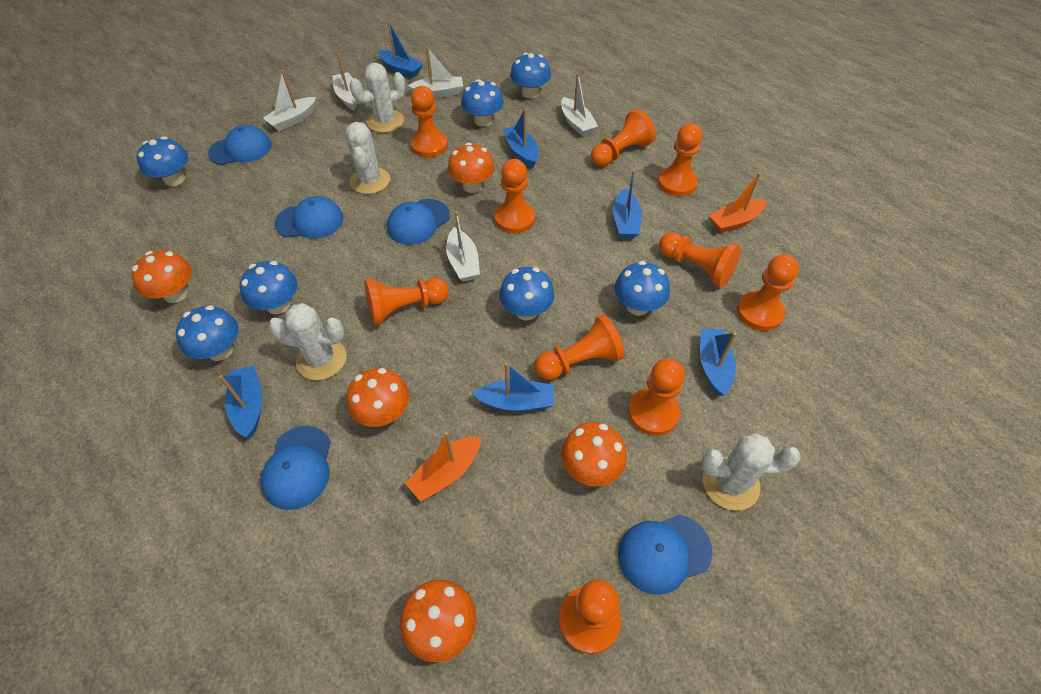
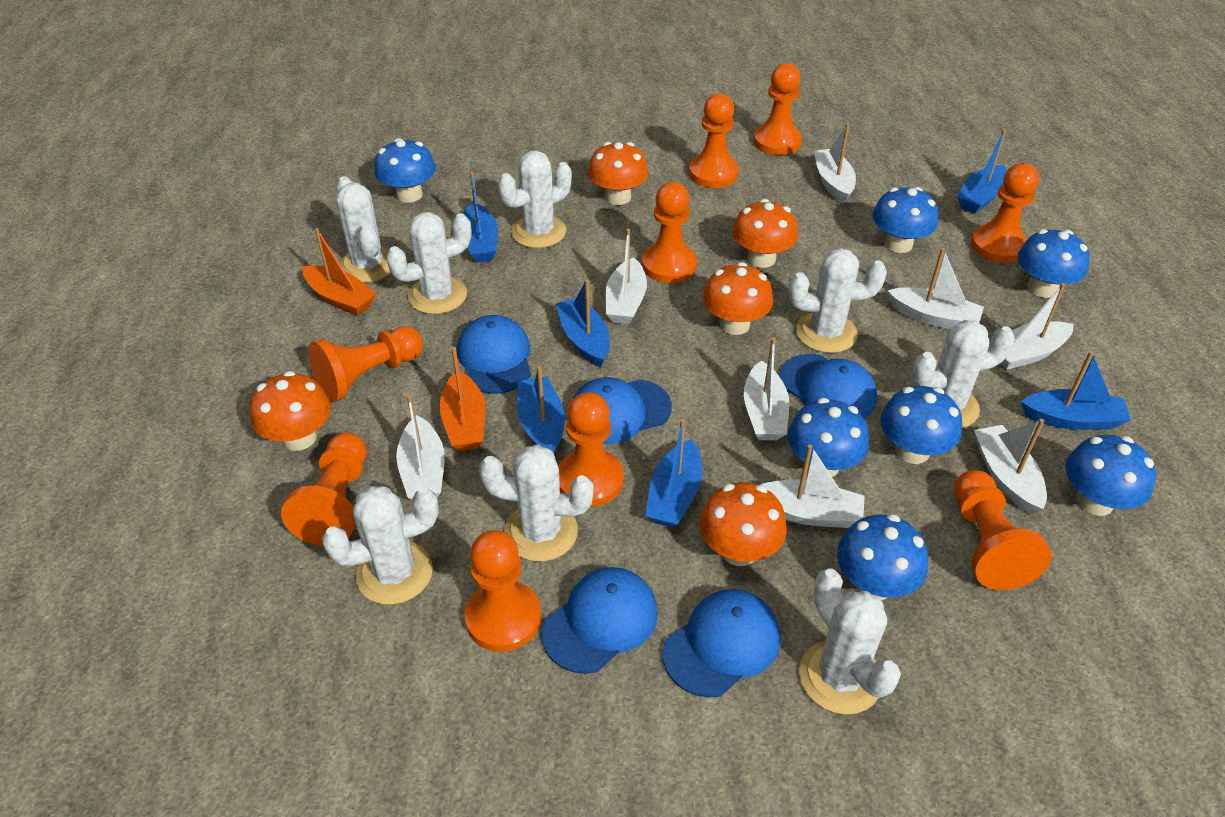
orange pawn: 10 -> 9
white boat: 5 -> 8
white cactus: 4 -> 8

